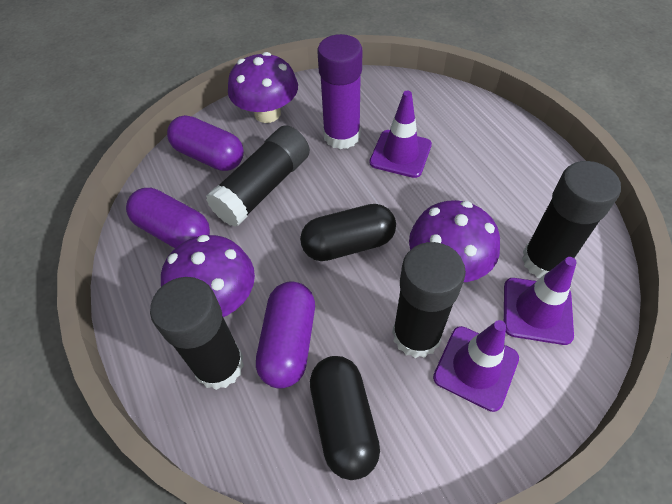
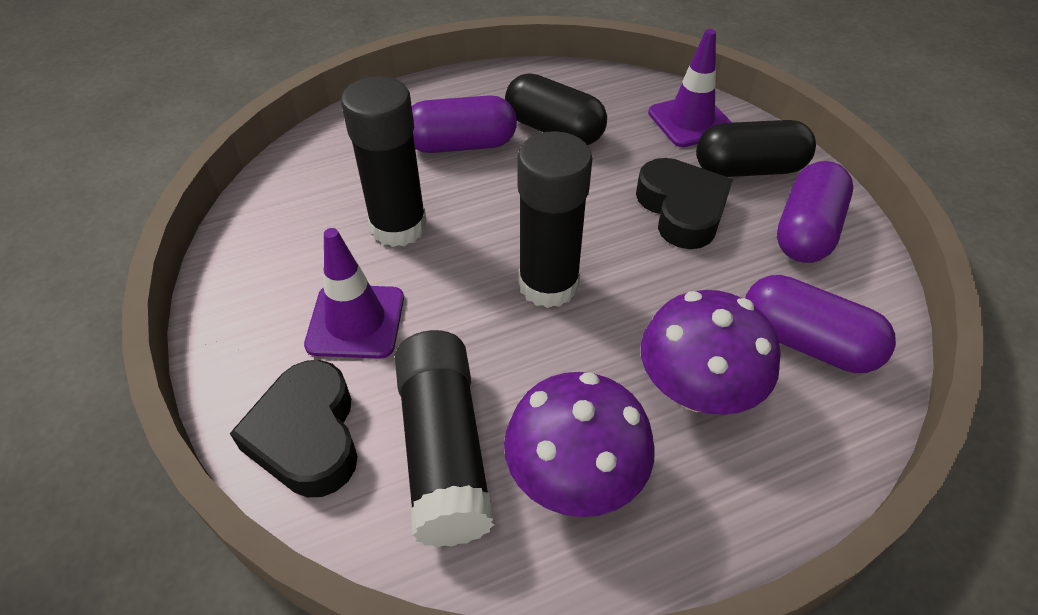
black glue stick: 4 -> 3
black heart: 0 -> 2
purple glue stick: 1 -> 0
purple mushroom: 3 -> 2
purple traffic cone: 3 -> 2

